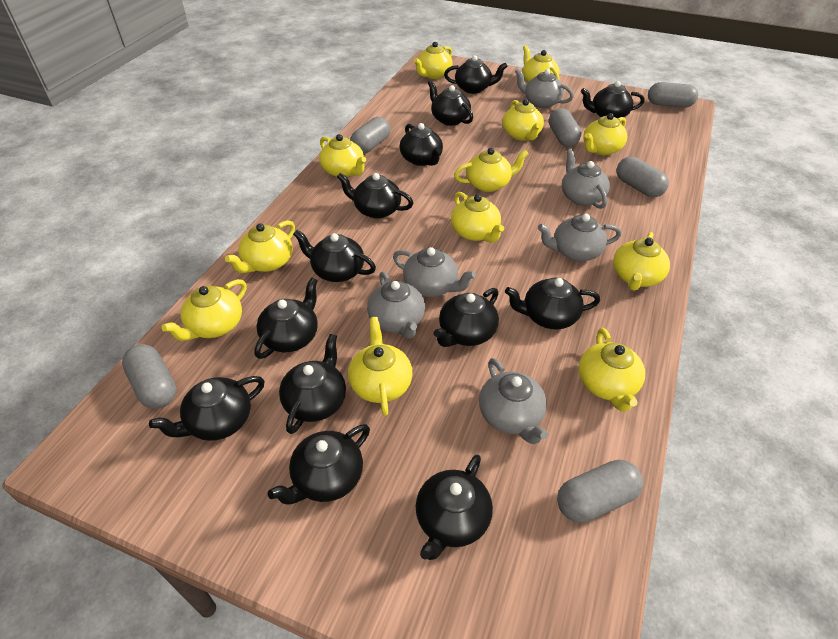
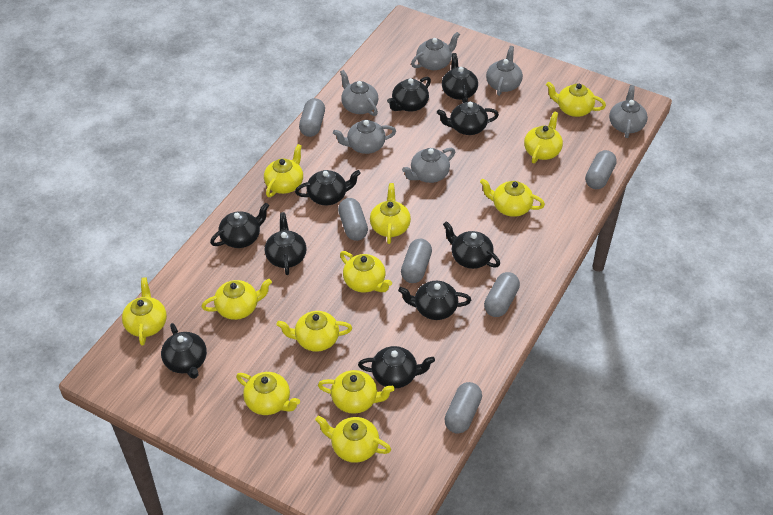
black teapot: 13 -> 10

